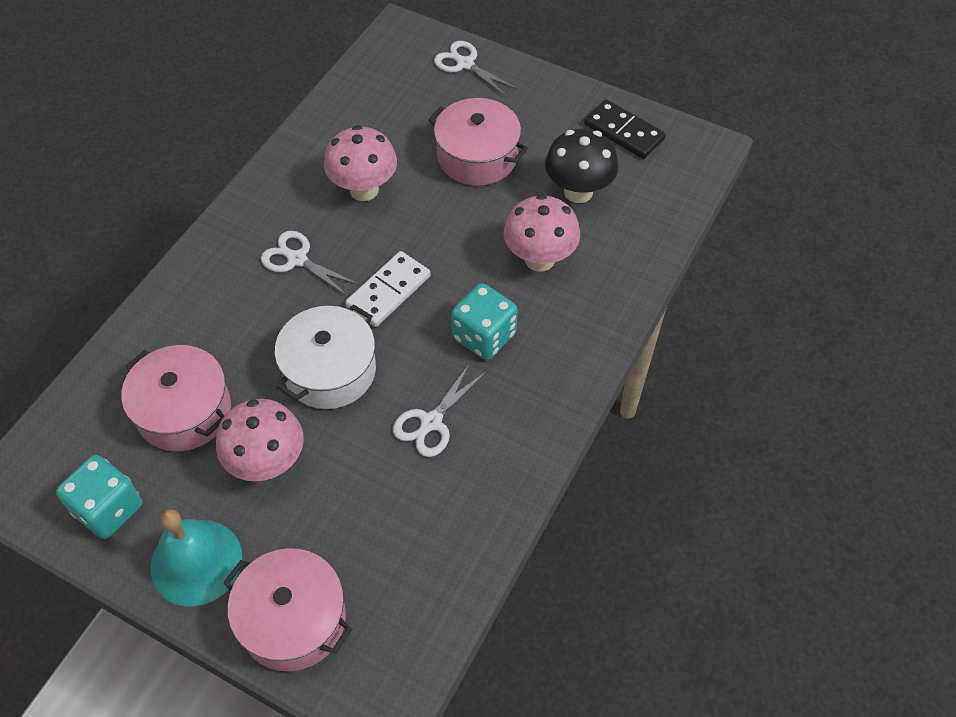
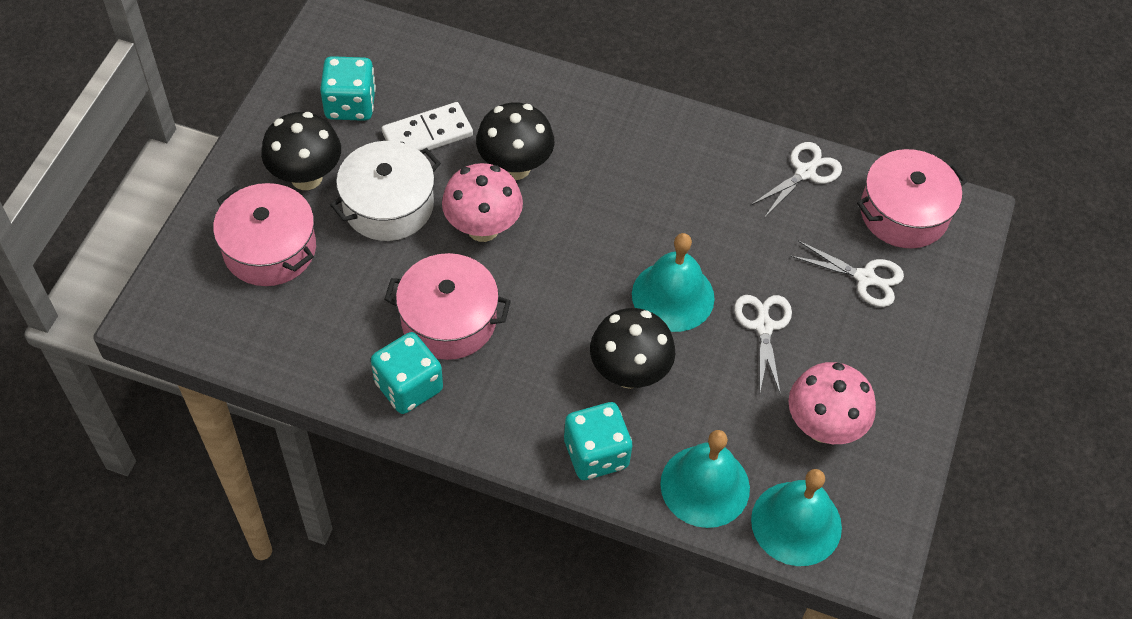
black domino: 1 -> 0
black mushroom: 1 -> 3
pink mushroom: 3 -> 2
turquoise bell: 1 -> 3
turquoise dice: 2 -> 3

